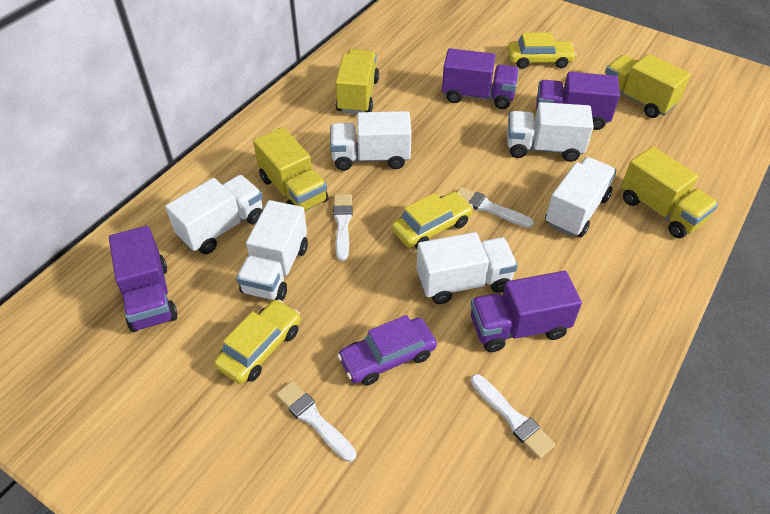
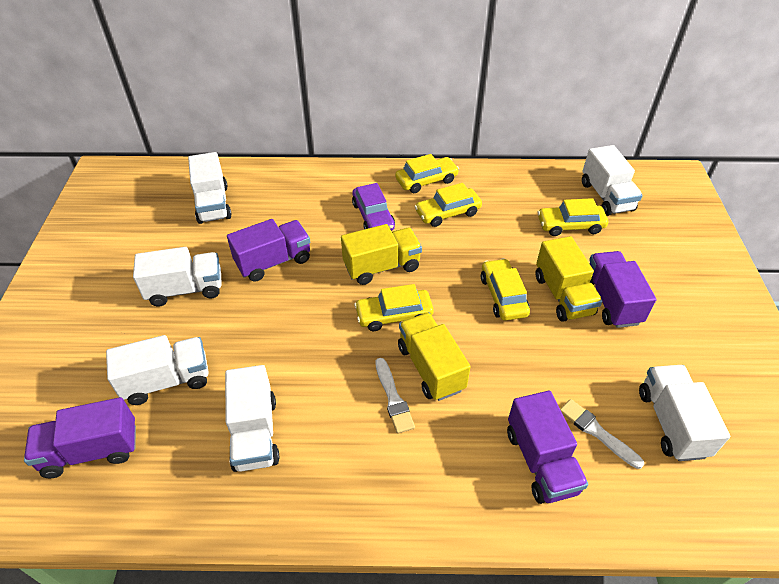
white brush: 4 -> 2
yellow car: 3 -> 5
yellow truck: 4 -> 3

